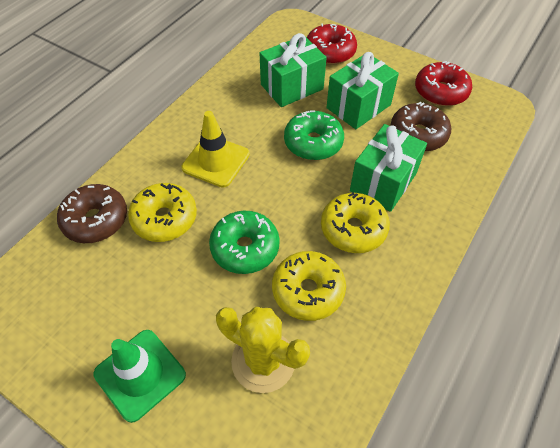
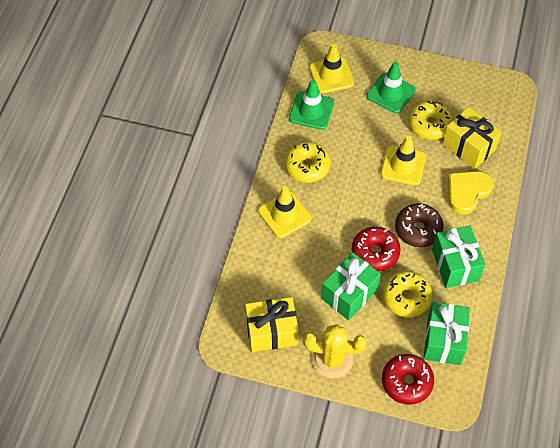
brown donut: 2 -> 1
green donut: 2 -> 0
green traffic cone: 1 -> 2
yellow gift: 0 -> 2
yellow heart: 0 -> 1
yellow traffic cone: 1 -> 3

